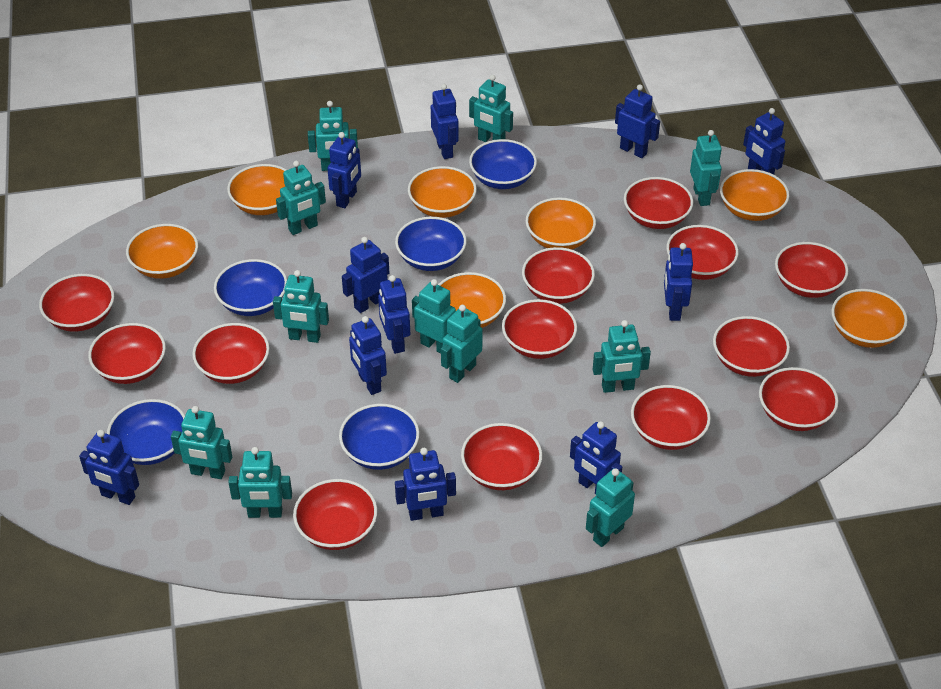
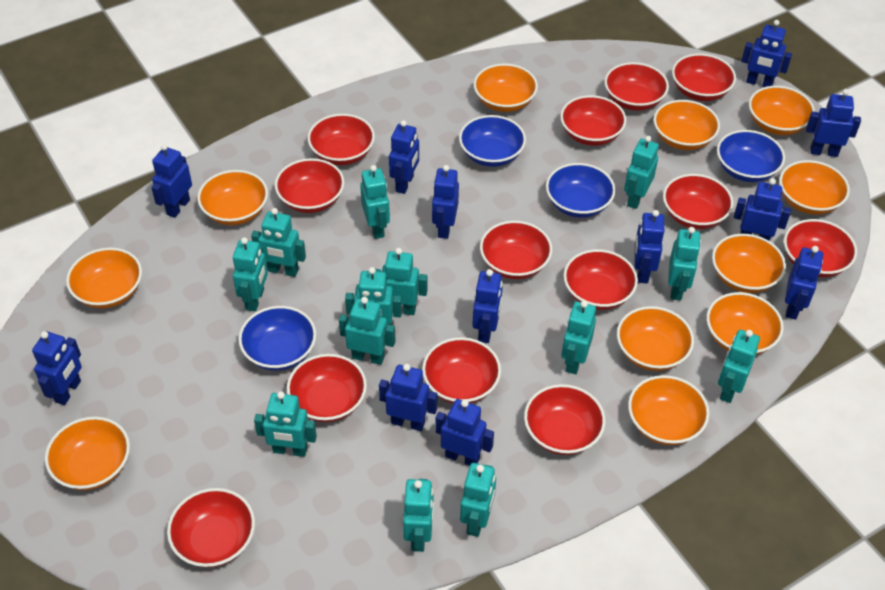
blue bowl: 5 -> 4
blue robot: 11 -> 12
orange bowl: 7 -> 11
turquoise robot: 11 -> 13

